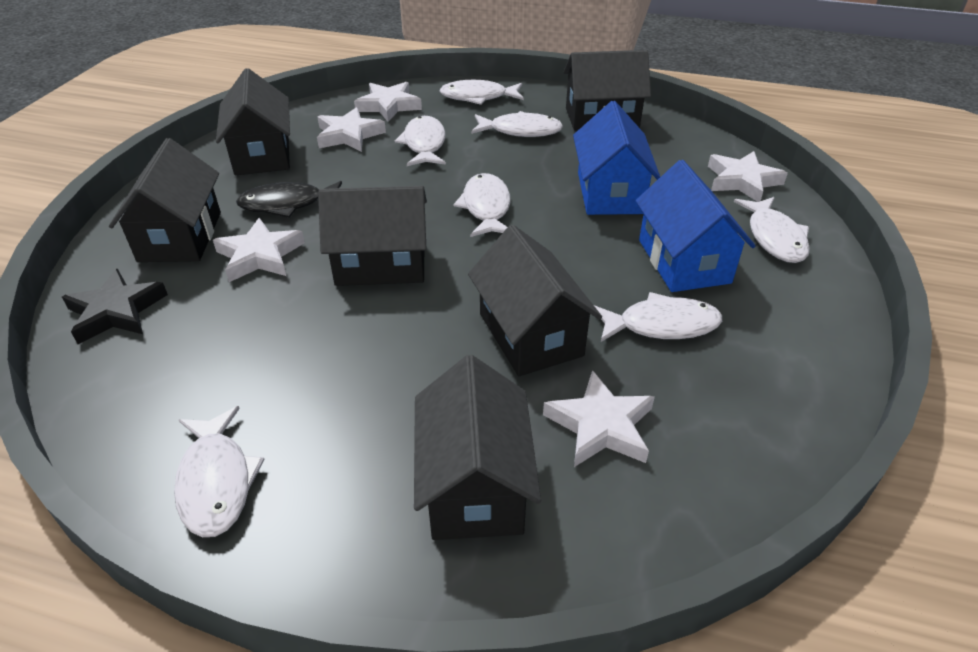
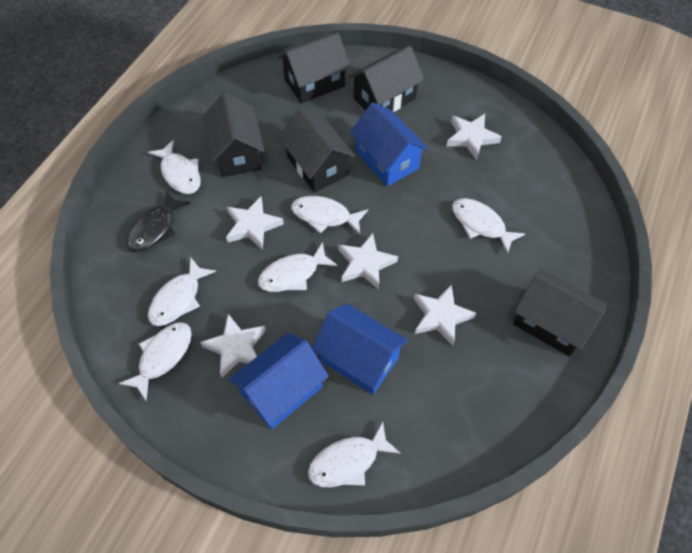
black house: 6 -> 5
black star: 1 -> 0
blue house: 2 -> 3

